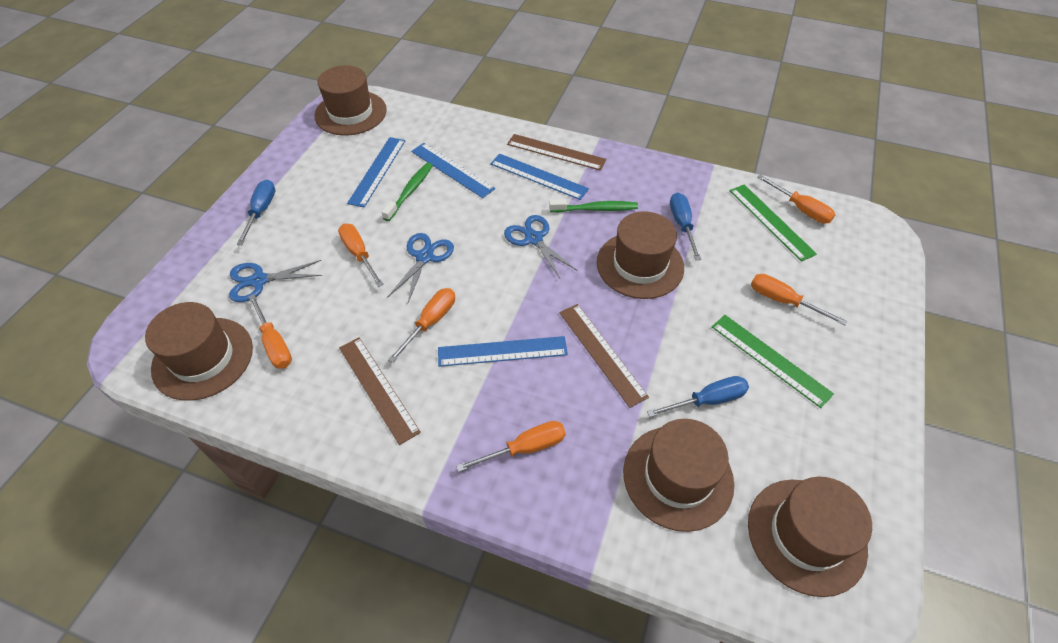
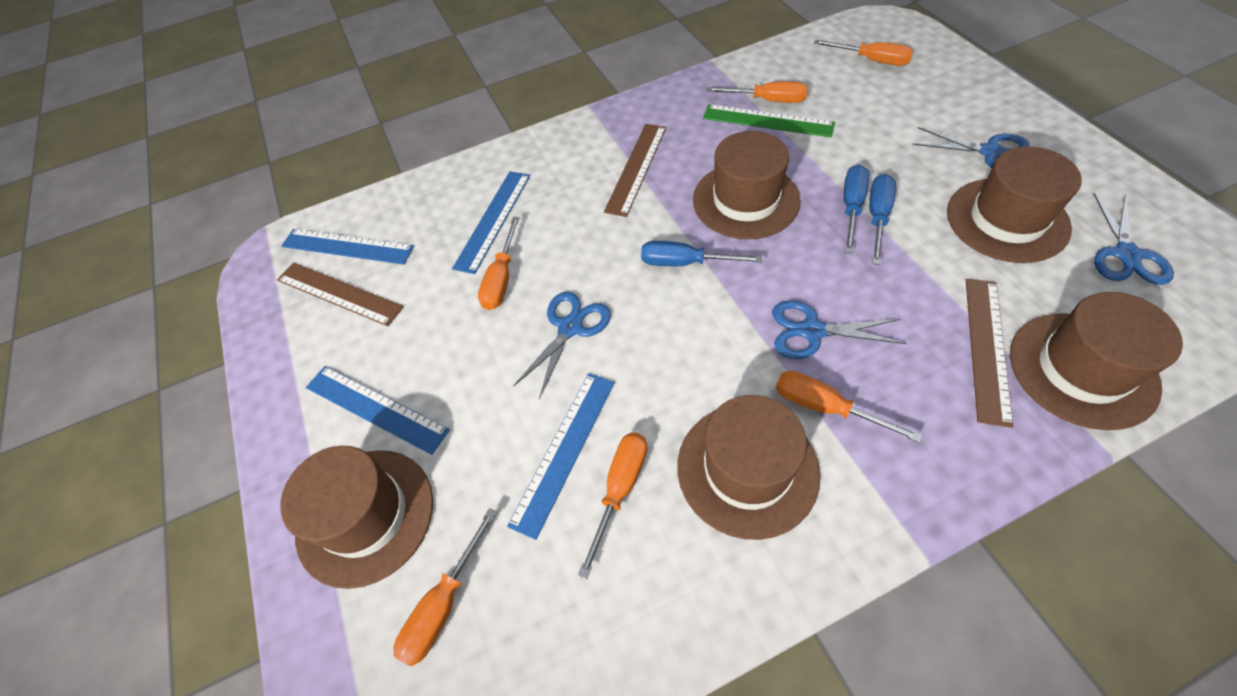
blue scissors: 3 -> 4
green ruler: 2 -> 1
green toothbrush: 2 -> 0

